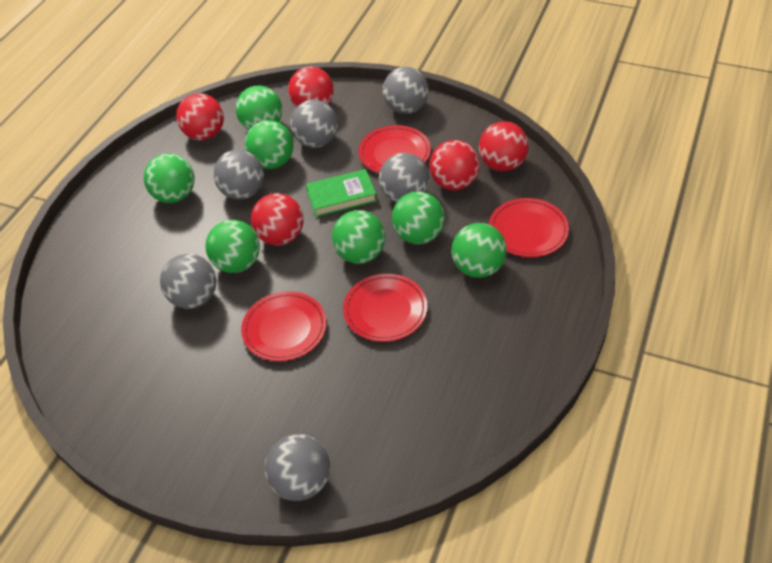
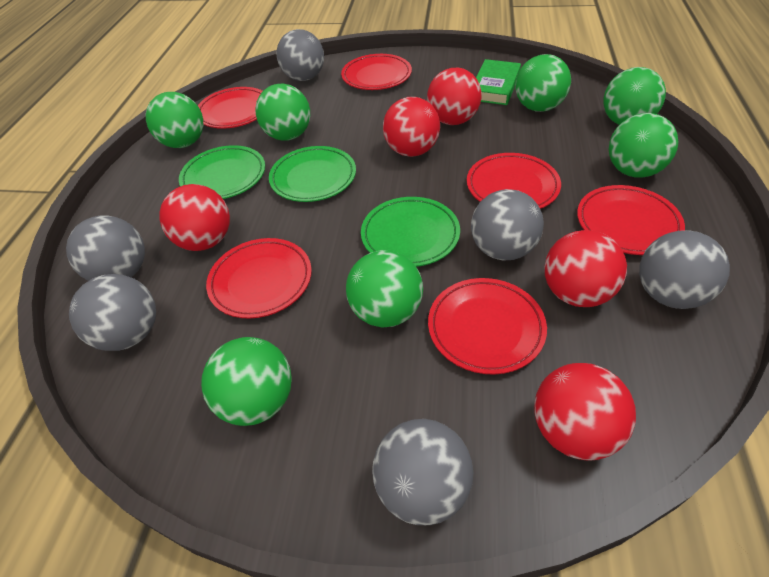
green plate: 0 -> 3
red plate: 4 -> 6

